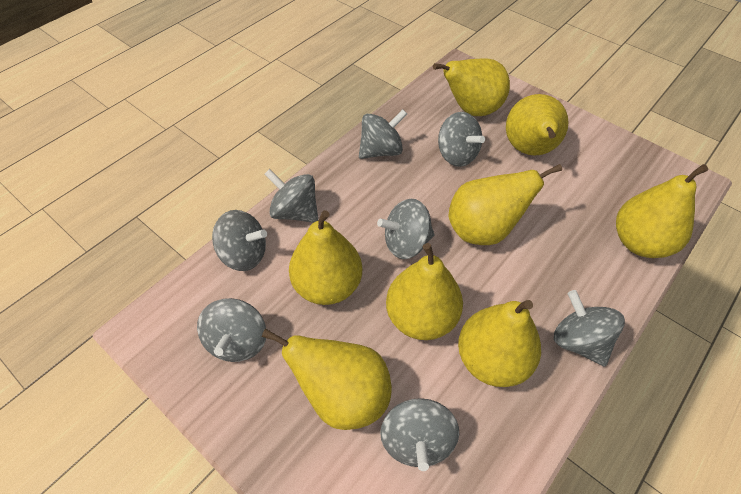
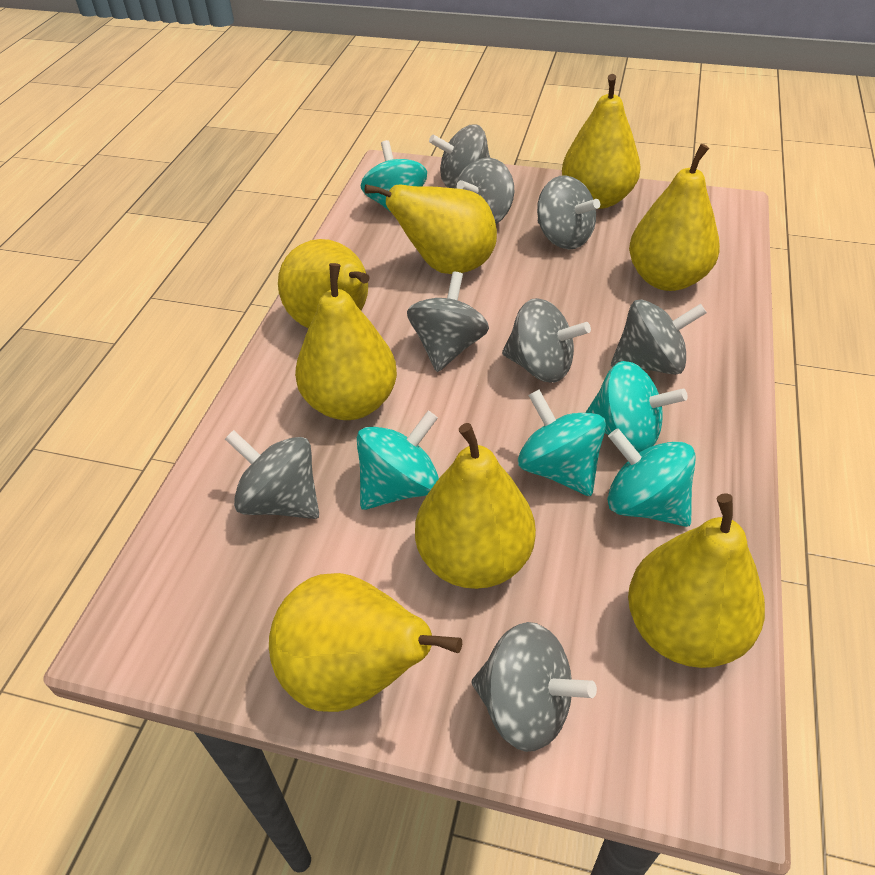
turquoise spinning top: 0 -> 5

